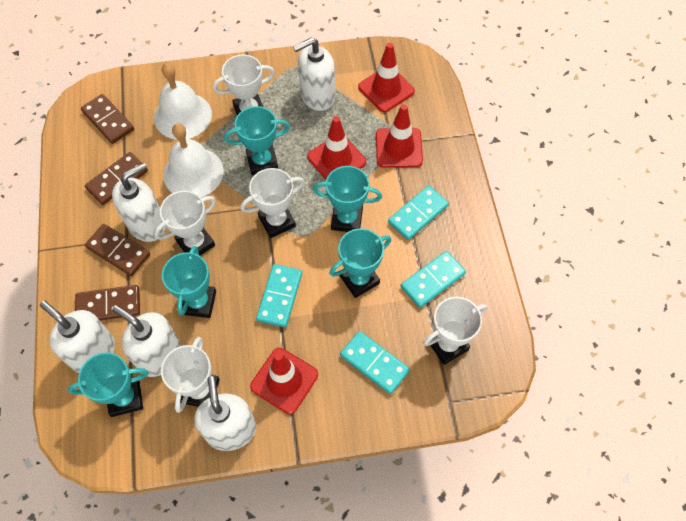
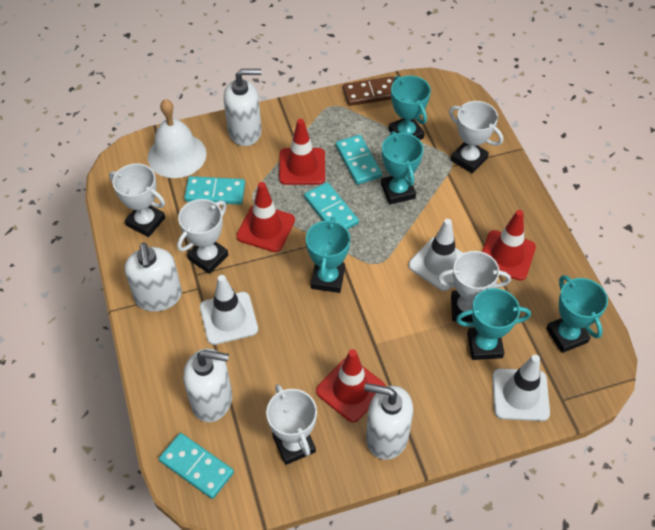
brown domino: 4 -> 1
white bell: 2 -> 1
white soap dispenser: 5 -> 4
white traffic cone: 0 -> 3

